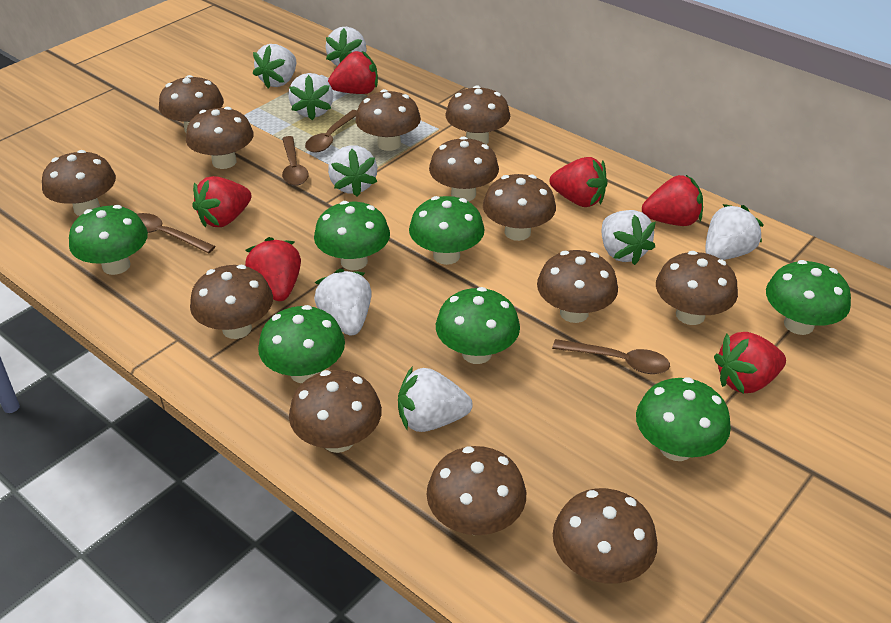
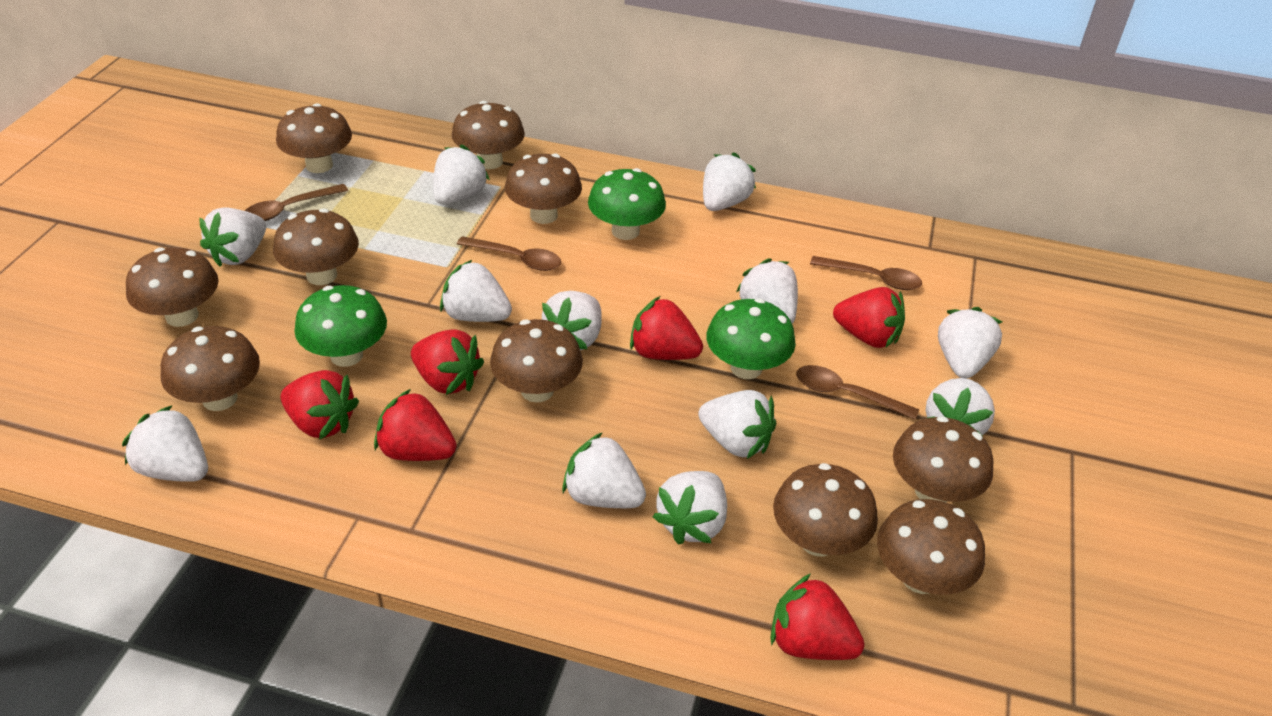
brown mushroom: 13 -> 10
green mushroom: 7 -> 3
white strawberry: 8 -> 12

